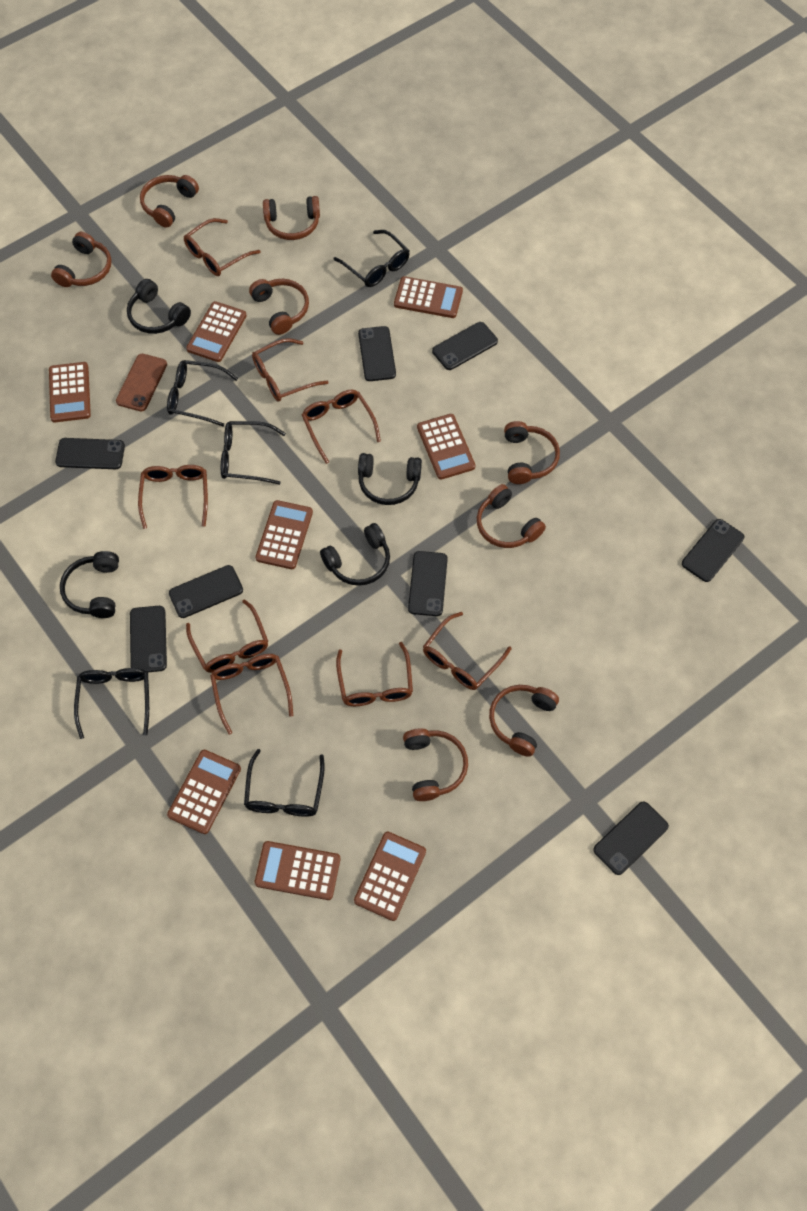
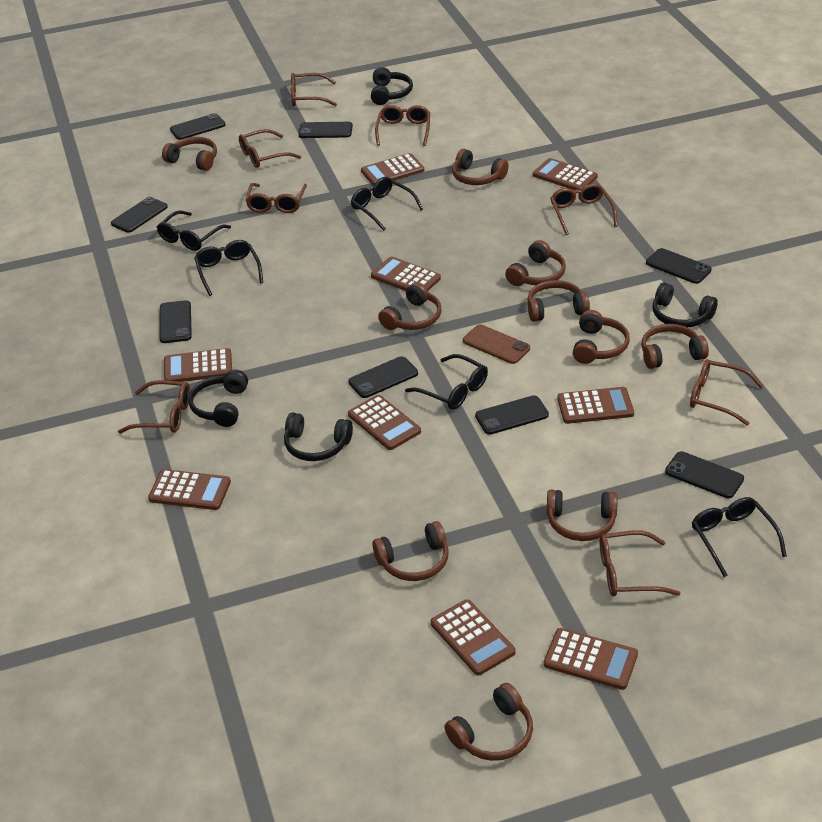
brown calculator: 8 -> 9
brown headphones: 8 -> 10

